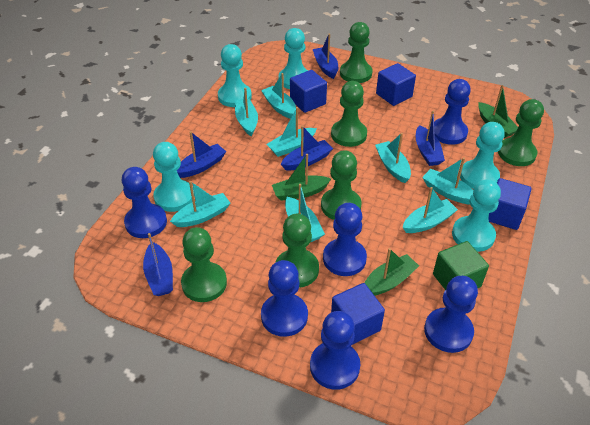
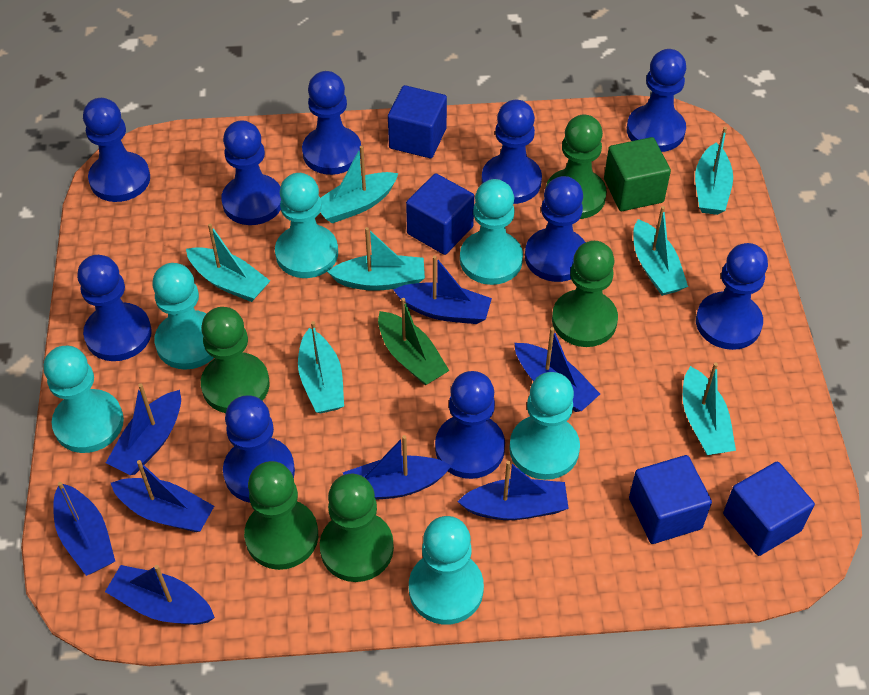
blue boat: 5 -> 8
blue pawn: 6 -> 10
green boat: 3 -> 1
green pawn: 6 -> 5
turquoise boat: 8 -> 7
turquoise pawn: 5 -> 6

